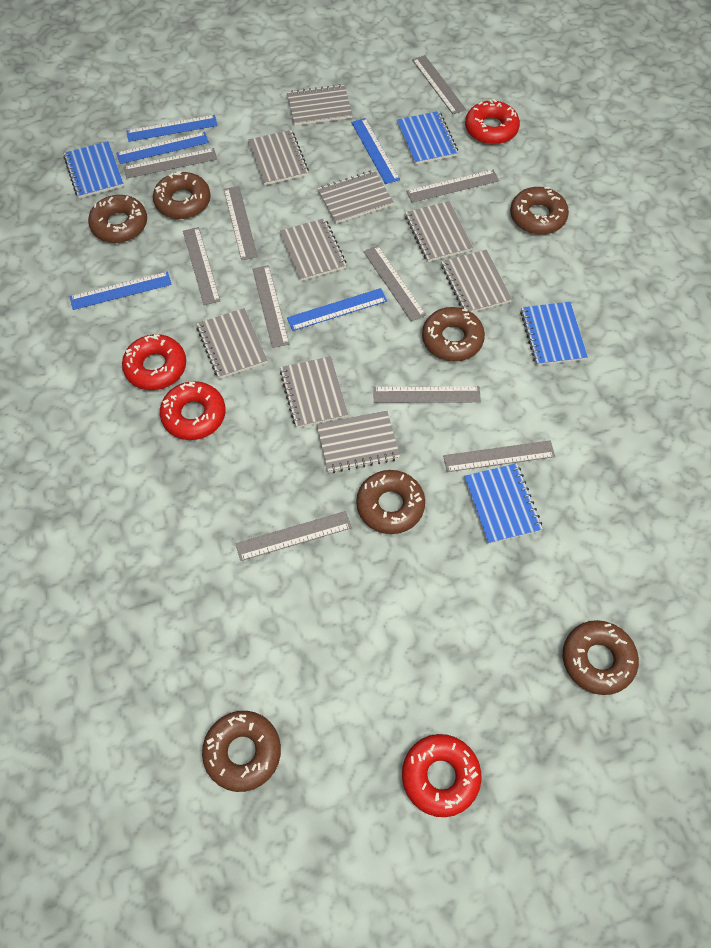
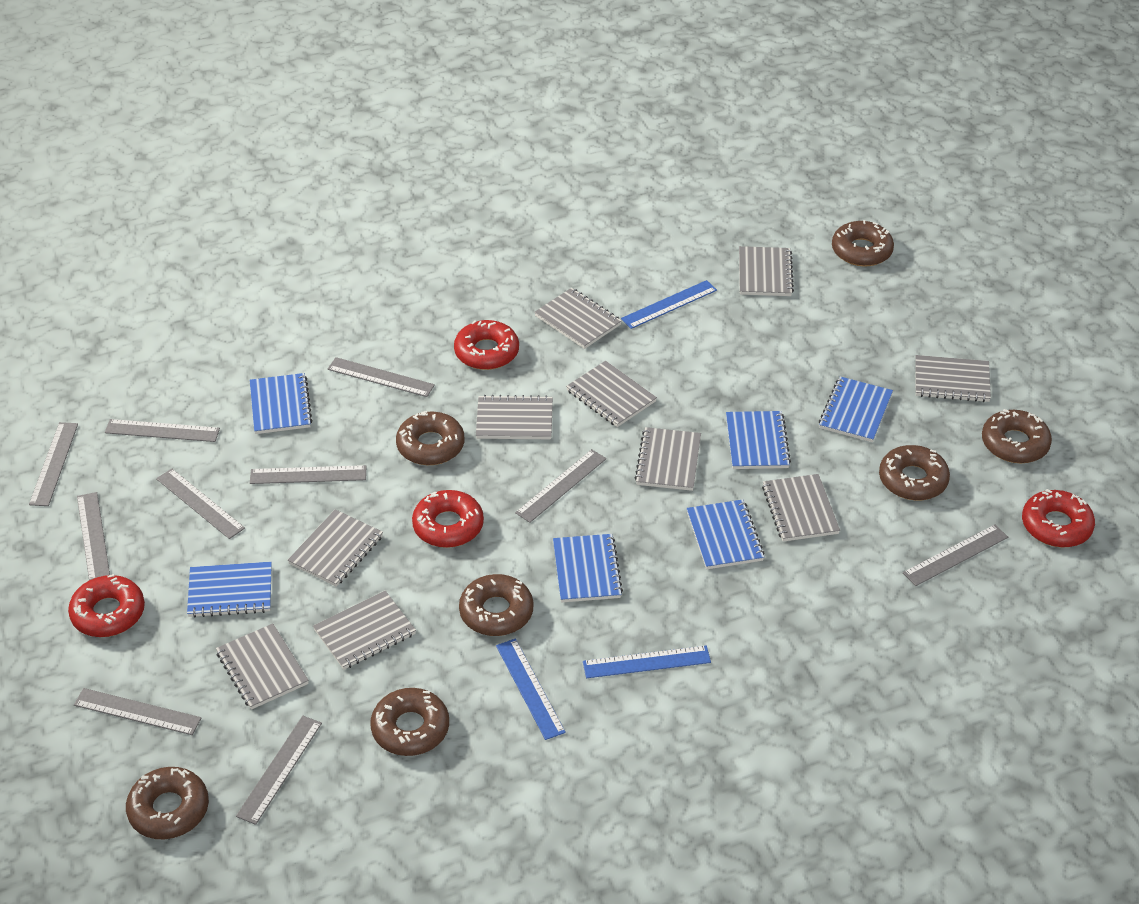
blue notebook: 4 -> 6
blue ruler: 5 -> 3
grey notebook: 9 -> 10

